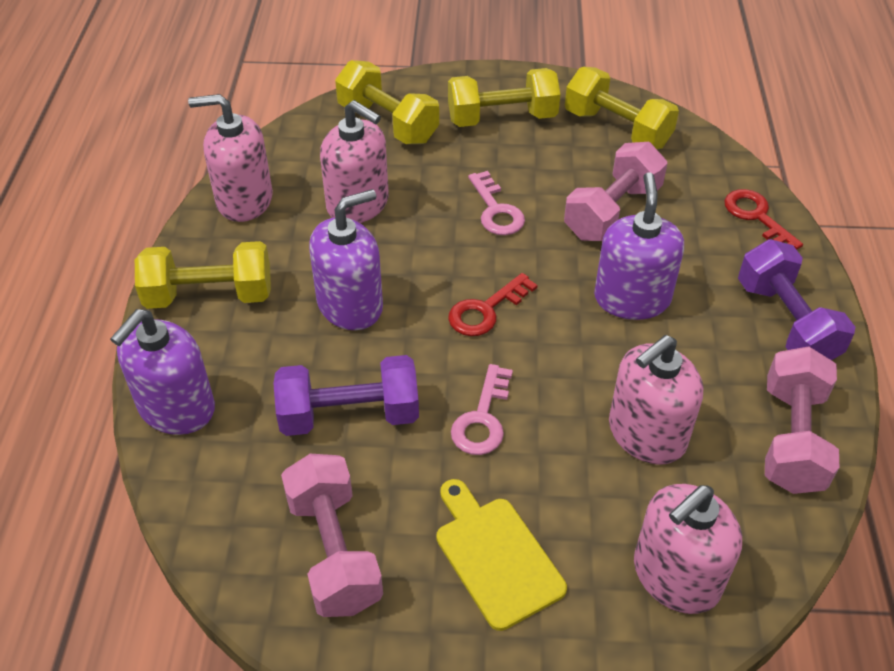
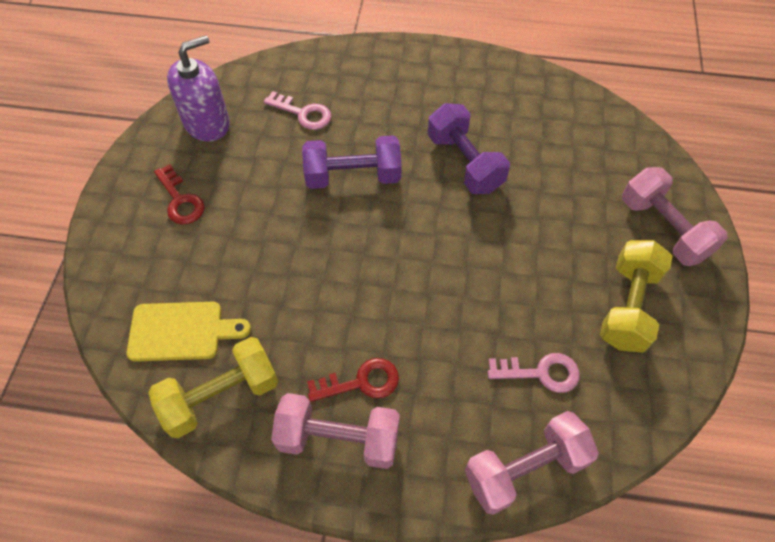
pink soap dispenser: 4 -> 0
purple soap dispenser: 3 -> 1
yellow dumbbell: 4 -> 2

